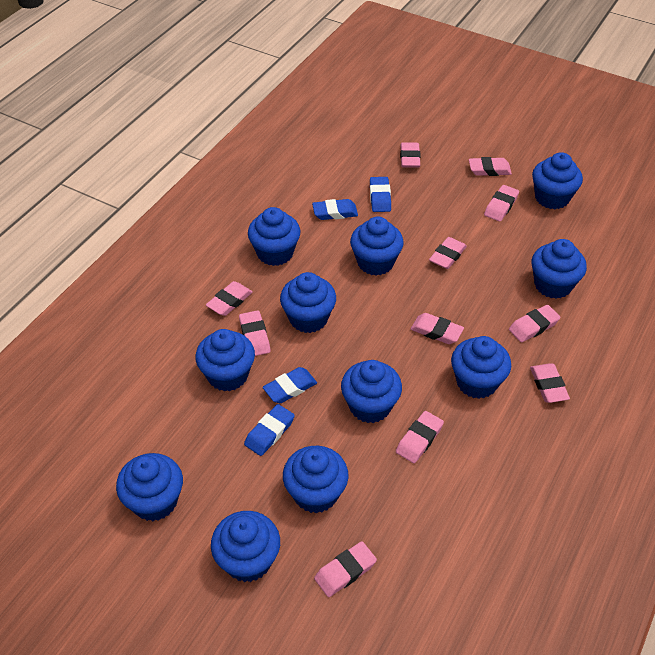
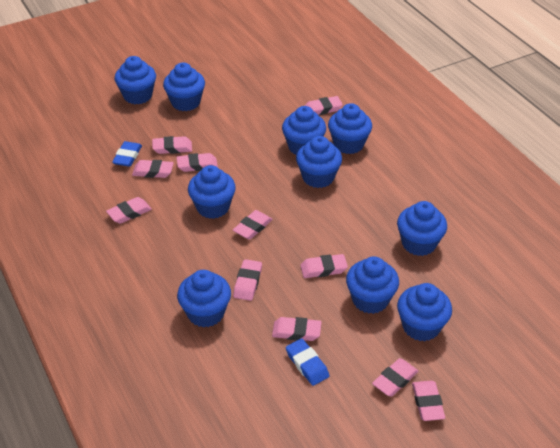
blue cupcake: 11 -> 10
blue eraser: 4 -> 2

